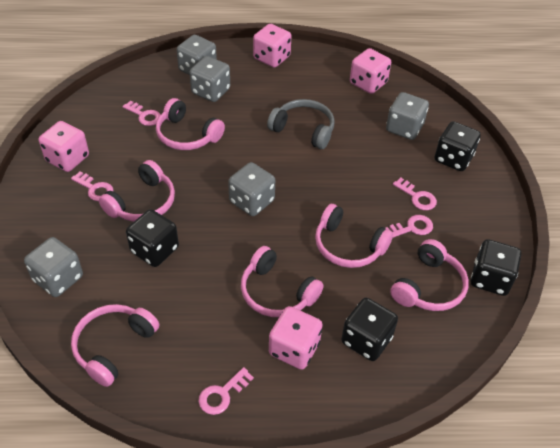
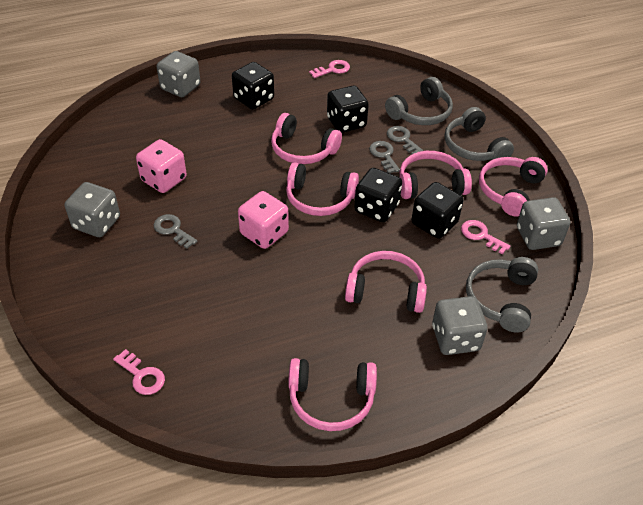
grey dice: 5 -> 4
grey headphones: 1 -> 3
grey key: 0 -> 3
pink dice: 4 -> 2
pink key: 5 -> 3

